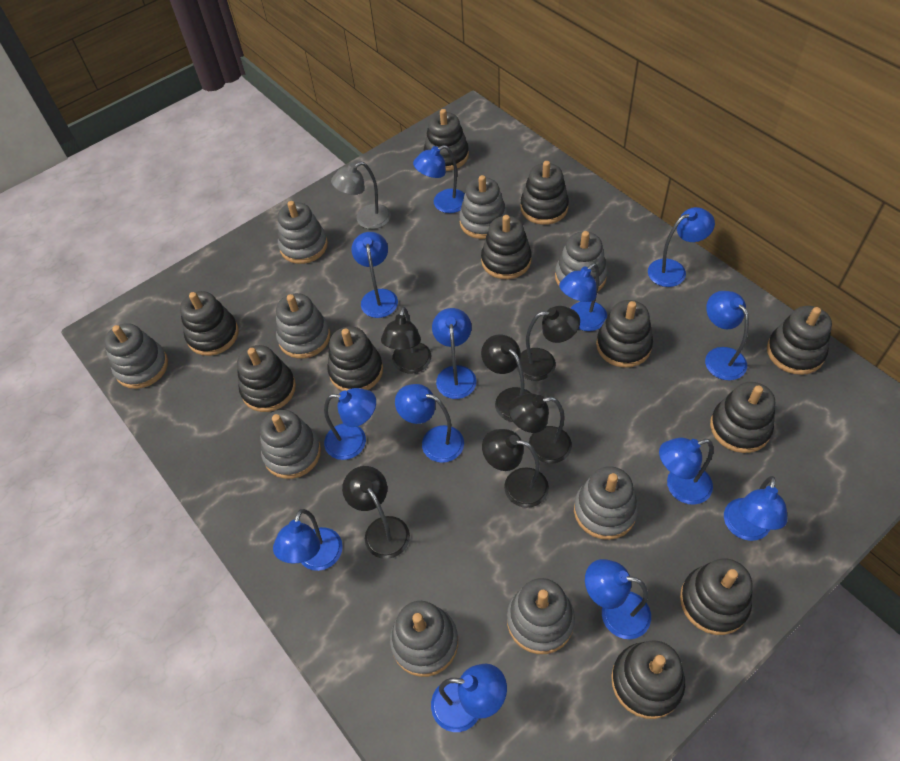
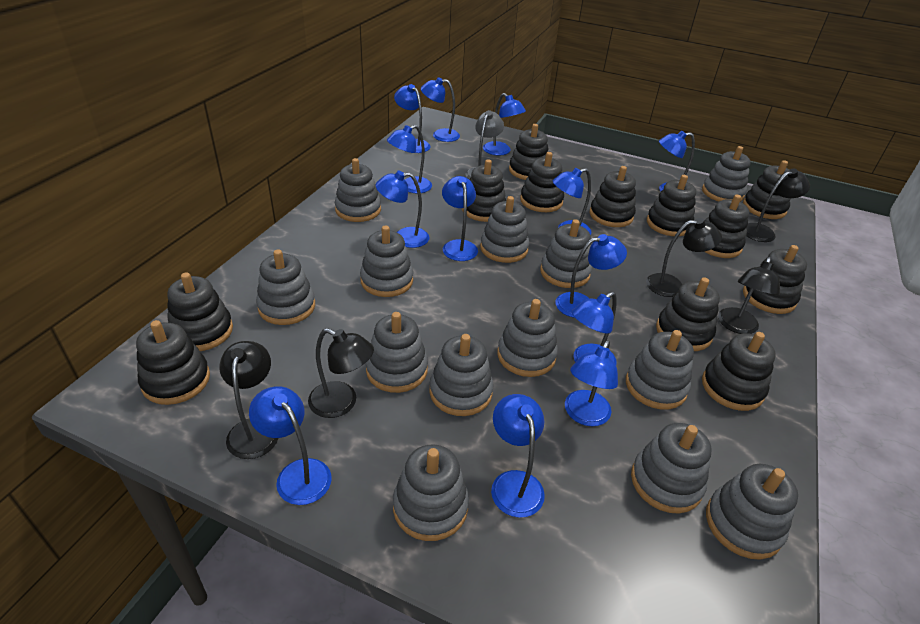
black lamp: 6 -> 5
black stacking toy: 11 -> 12
grey stacking toy: 9 -> 13

